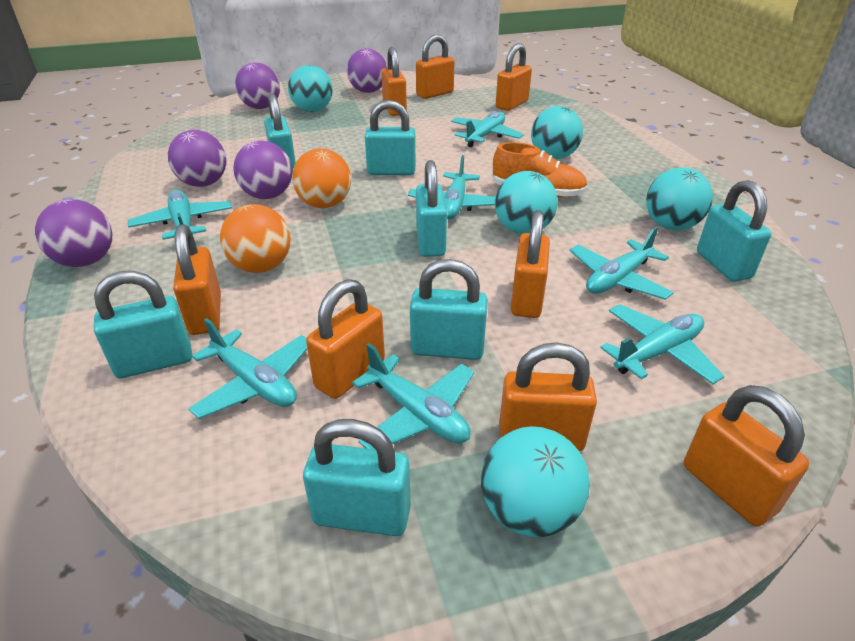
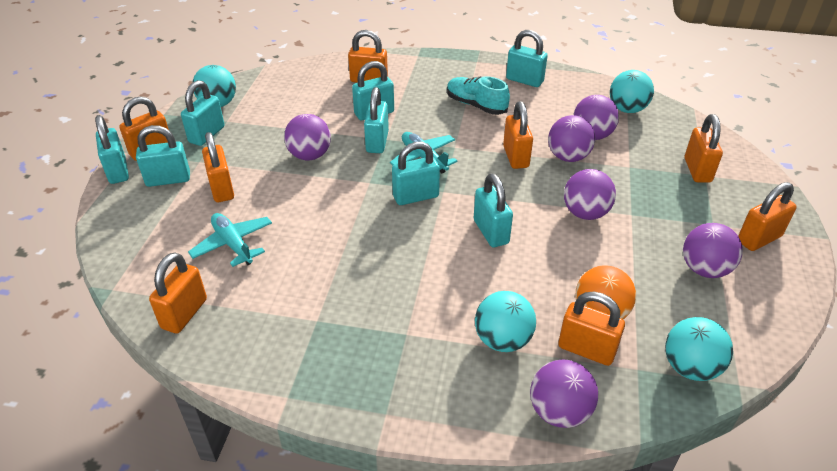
orange ball: 2 -> 1
orange shoe: 1 -> 0
purple ball: 5 -> 6
turquoise ball: 5 -> 4
turquoise padlock: 7 -> 8
turquoise plane: 7 -> 2
turquoise shoe: 0 -> 1

